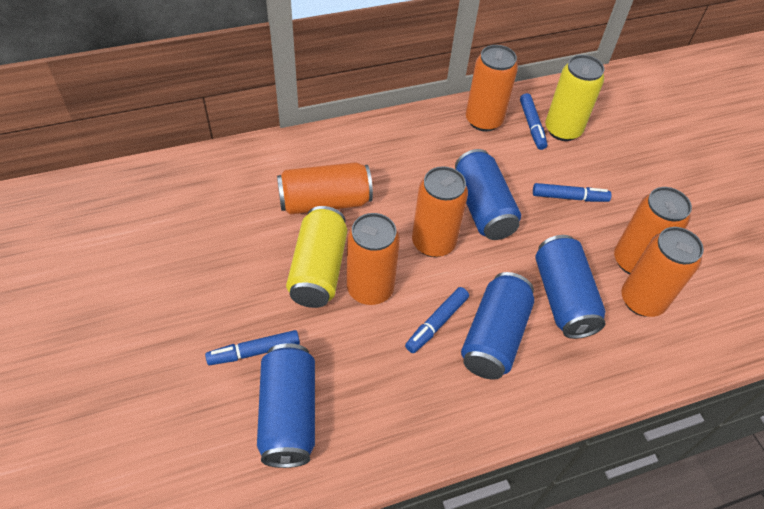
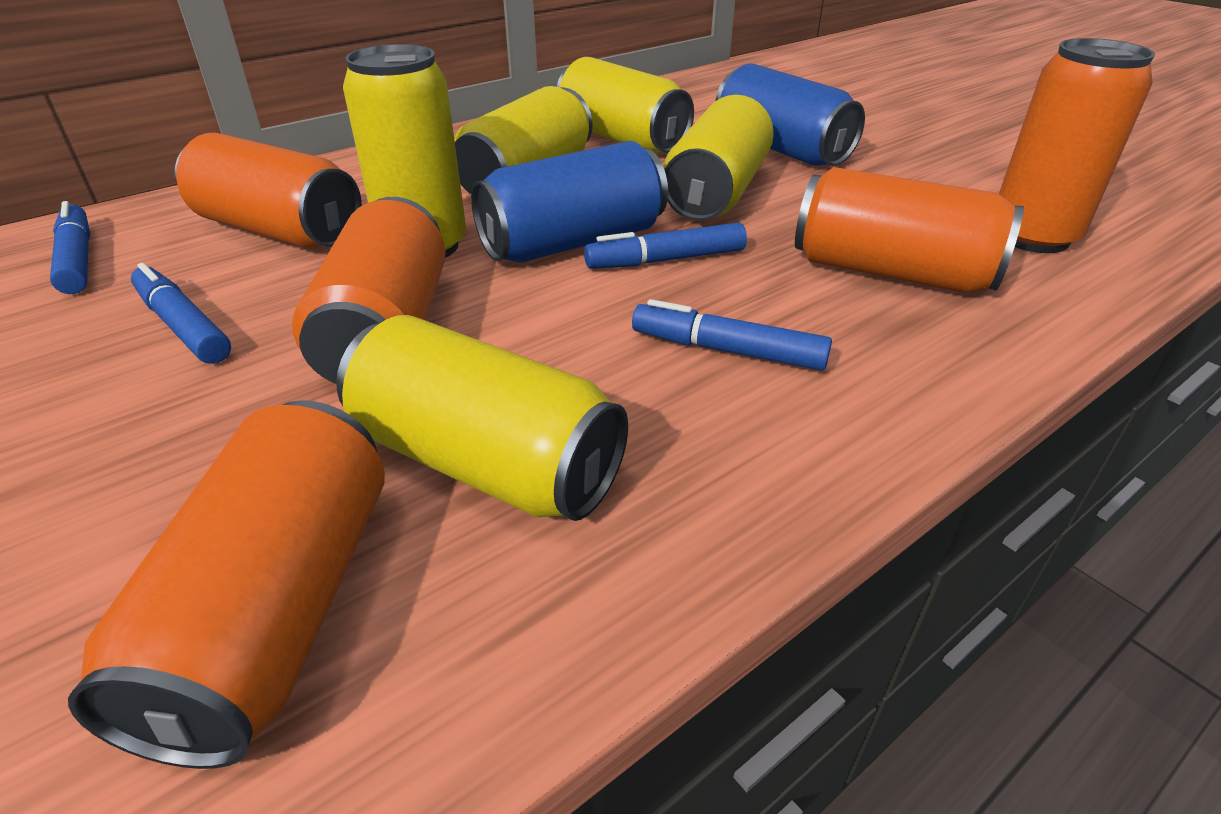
blue can: 4 -> 2
orange can: 6 -> 5
yellow can: 2 -> 5

